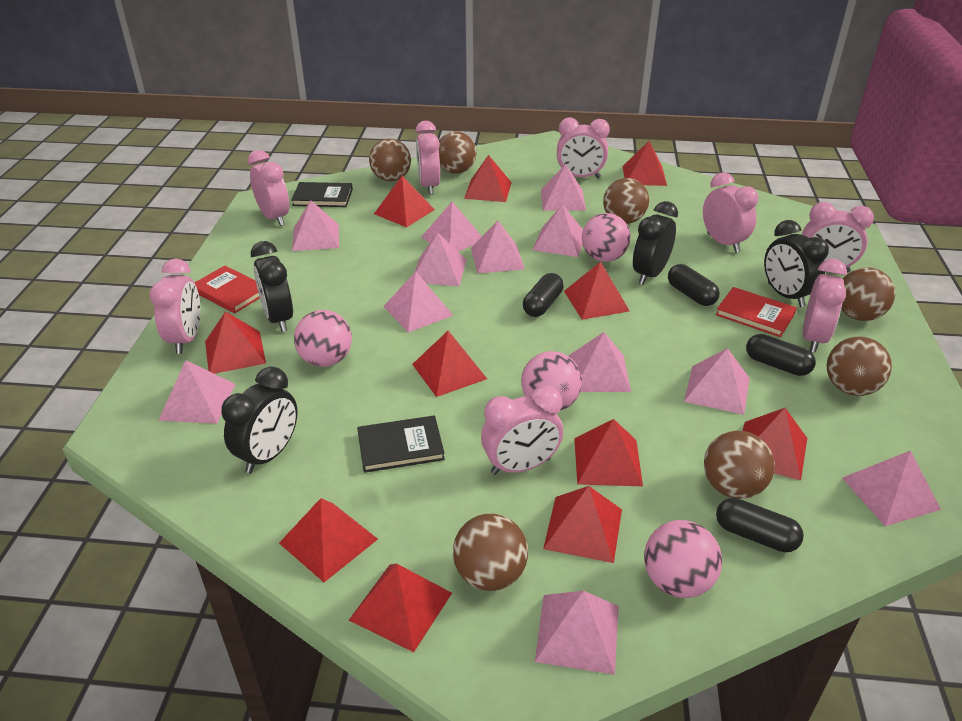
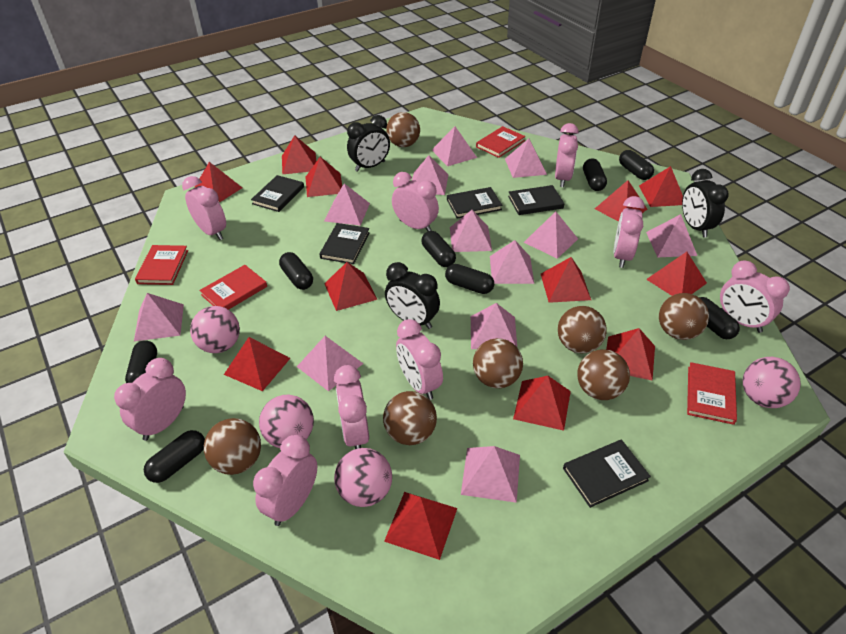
black book: 2 -> 5
black capsule: 4 -> 8
black clock: 4 -> 3
pink clock: 8 -> 9
red book: 2 -> 4
red pyramid: 11 -> 12

